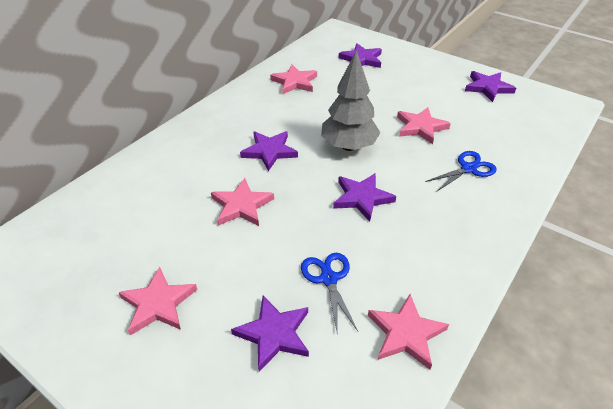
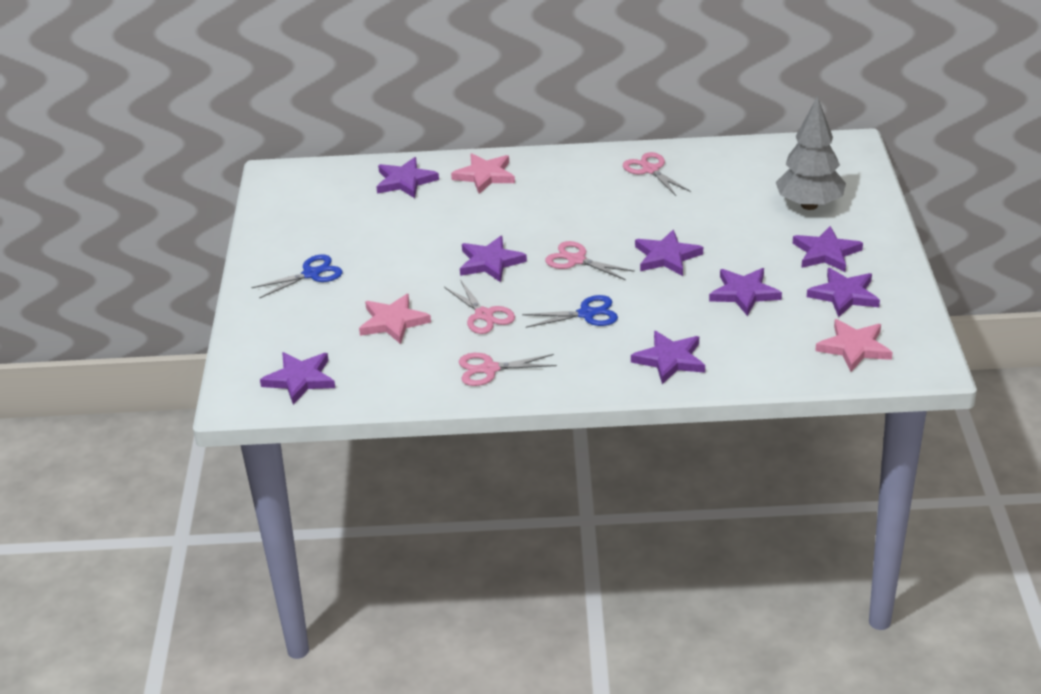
pink scissors: 0 -> 4
pink star: 5 -> 3
purple star: 5 -> 8

